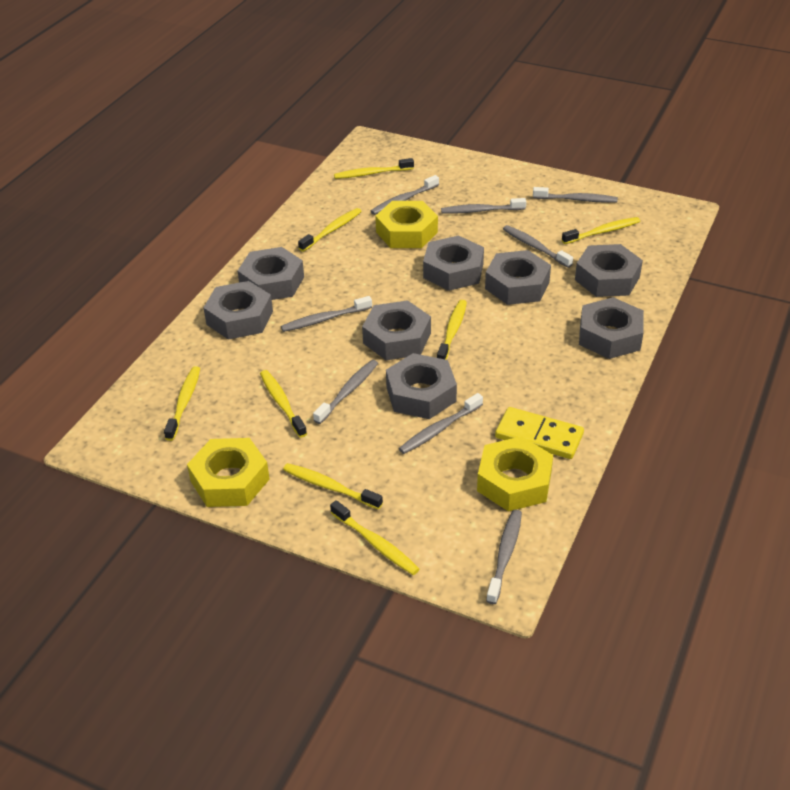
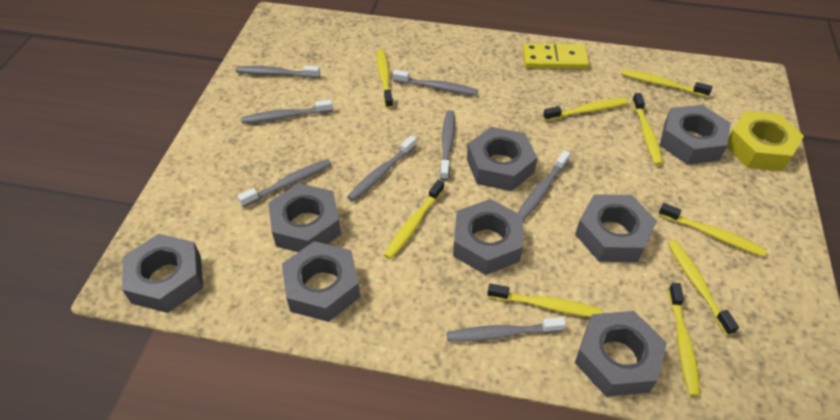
yellow nut: 3 -> 1
yellow toothbrush: 8 -> 9

